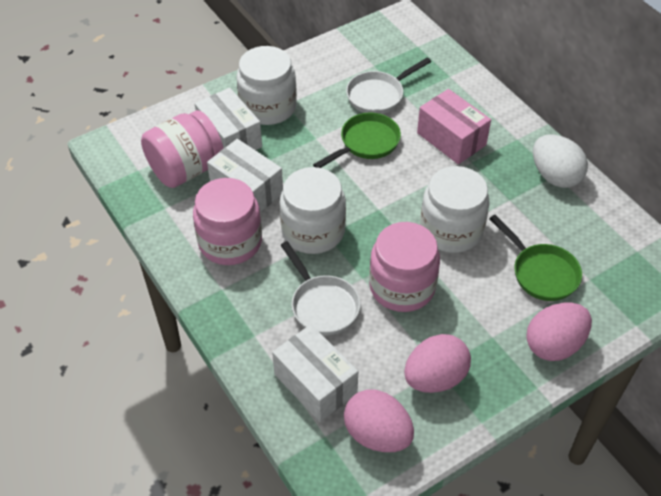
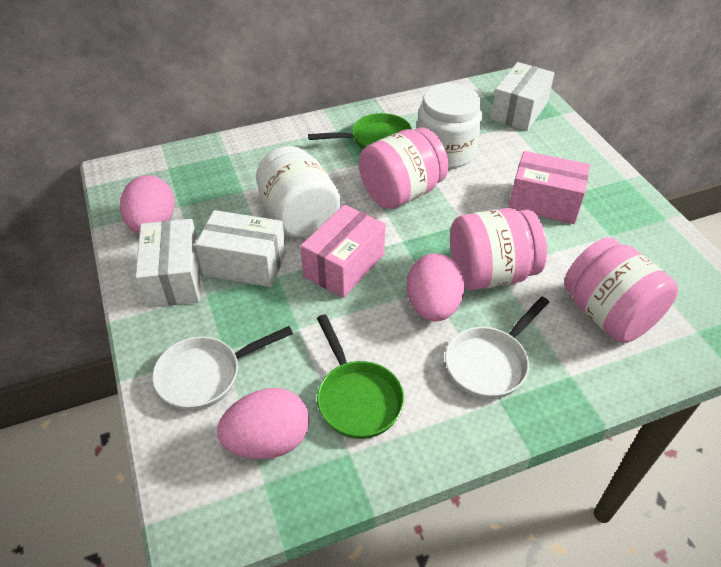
pink box: 1 -> 2
white egg: 1 -> 0
white jar: 3 -> 2

